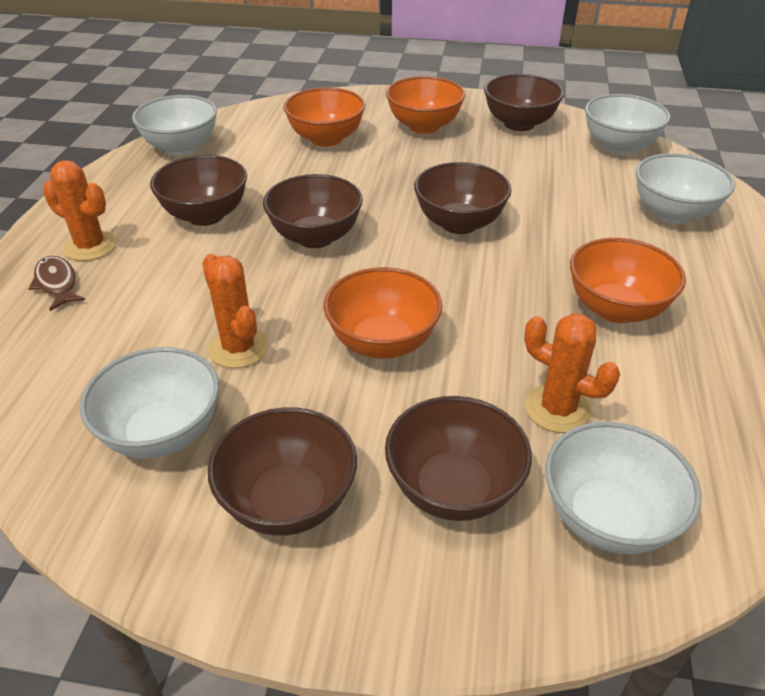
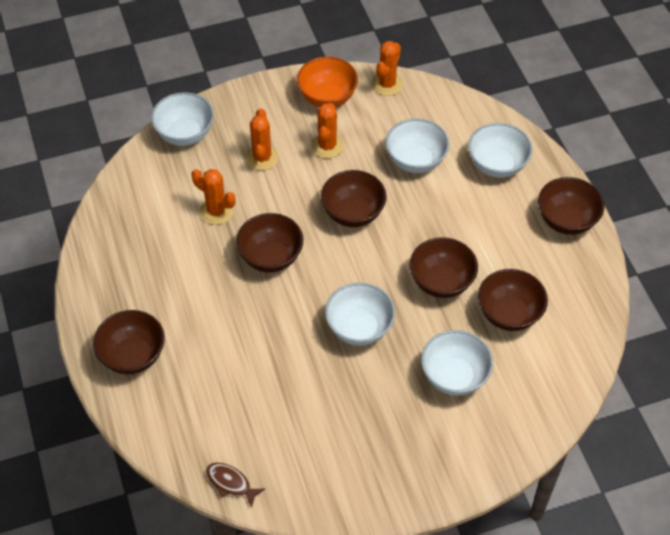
orange bowl: 4 -> 1
orange cactus: 3 -> 4

